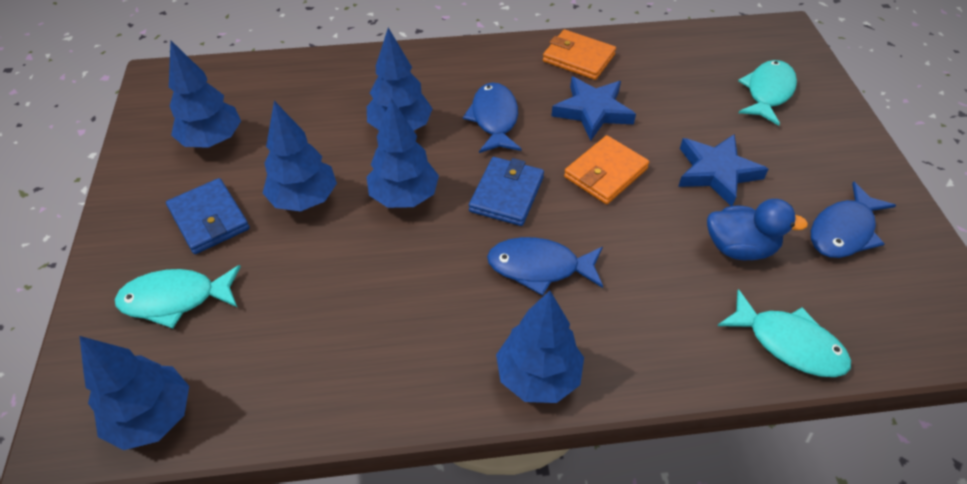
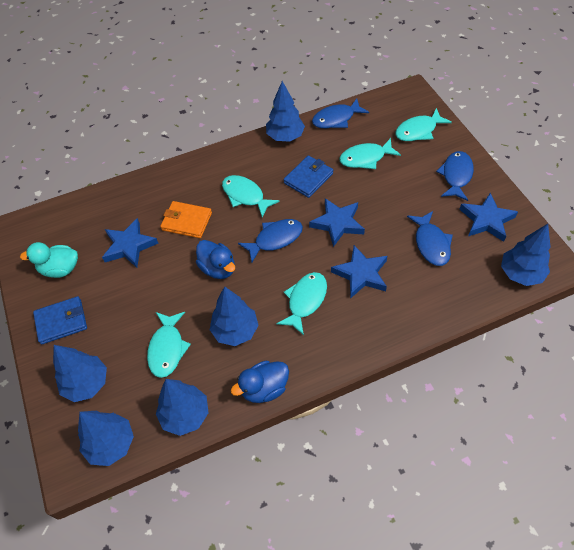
blue duck: 1 -> 2
blue fish: 3 -> 4
blue star: 2 -> 4
orange wallet: 2 -> 1
turquoise duck: 0 -> 1
turquoise fish: 3 -> 5

